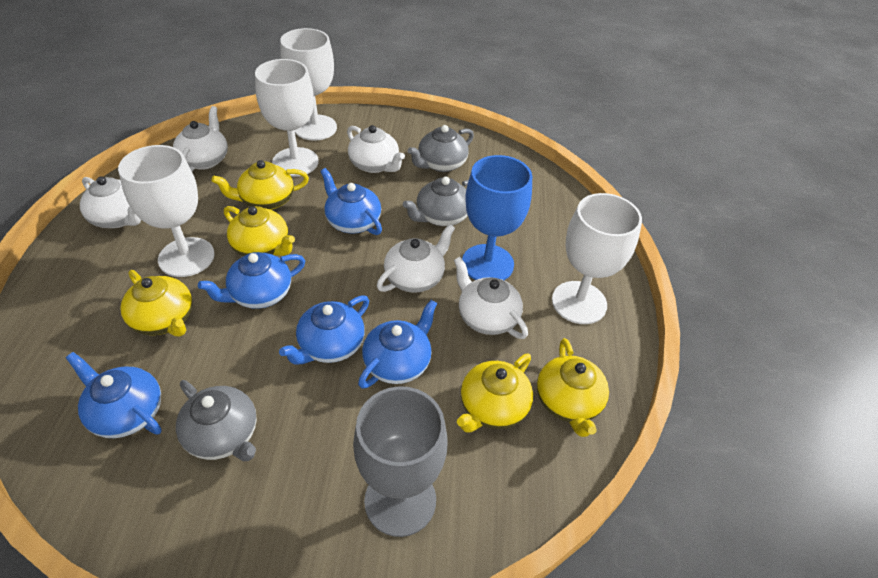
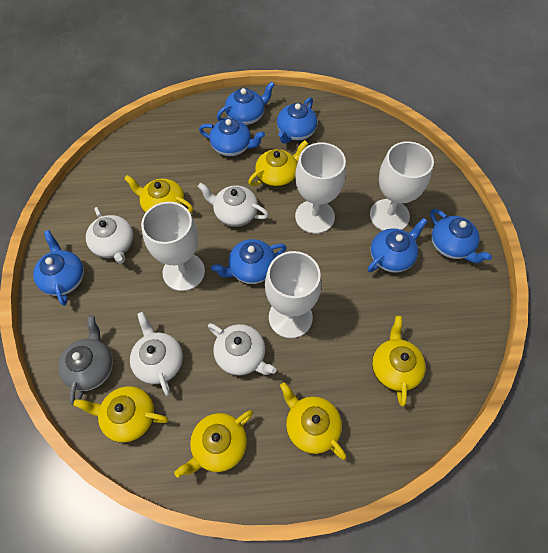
blue goblet: 1 -> 0
blue teapot: 5 -> 7
grey goblet: 1 -> 0
grey teapot: 3 -> 1
white teapot: 5 -> 4
yellow teapot: 5 -> 6

